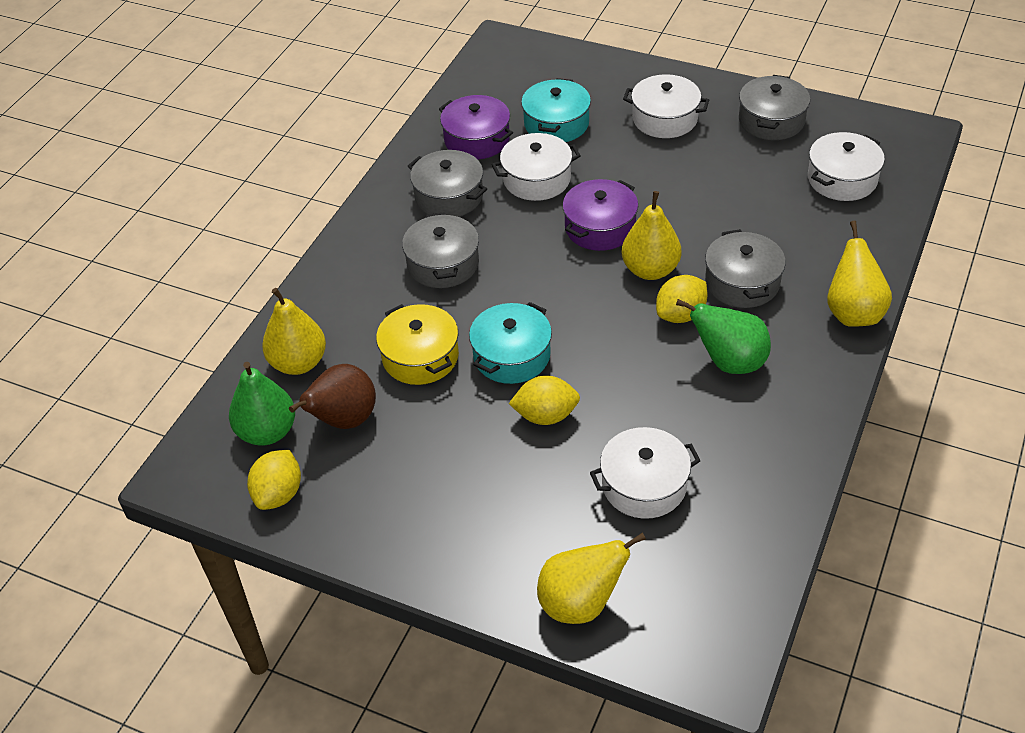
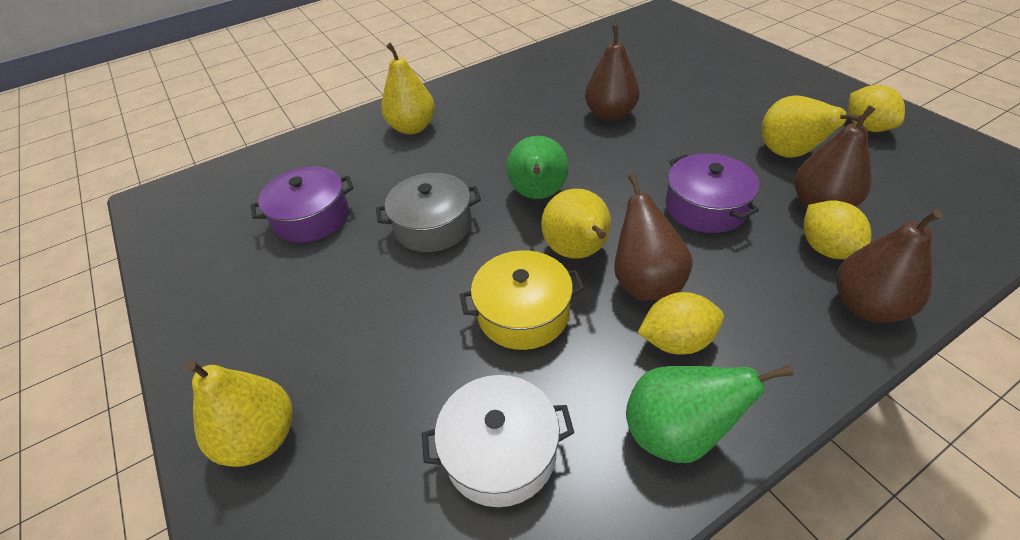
brown pear: 1 -> 4
grey pot: 4 -> 1
turquoise pot: 2 -> 0
white pot: 4 -> 1

